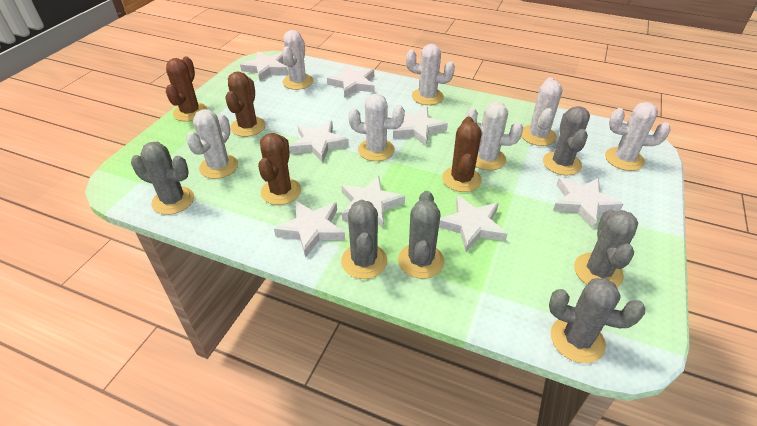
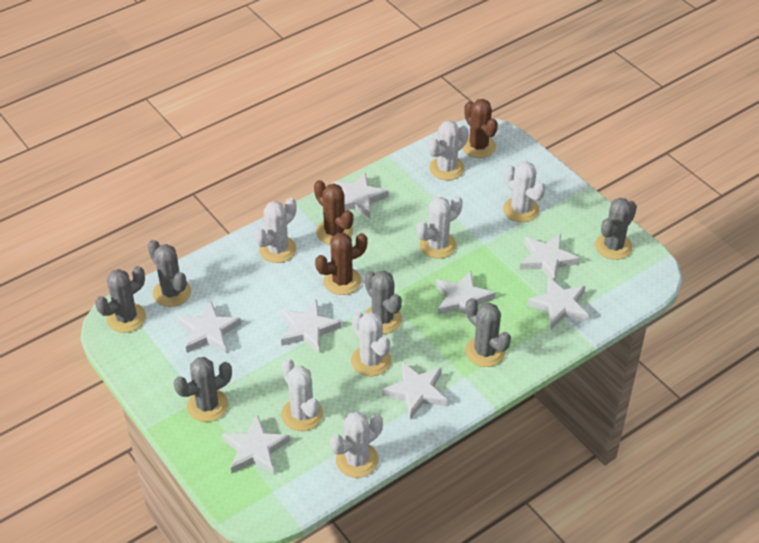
brown cactus: 4 -> 3

